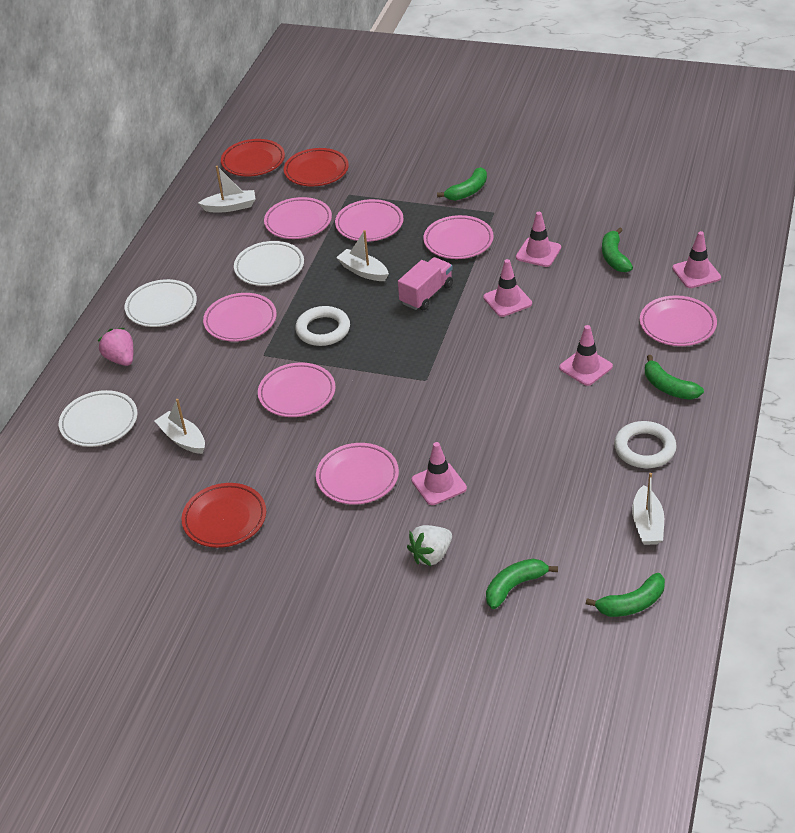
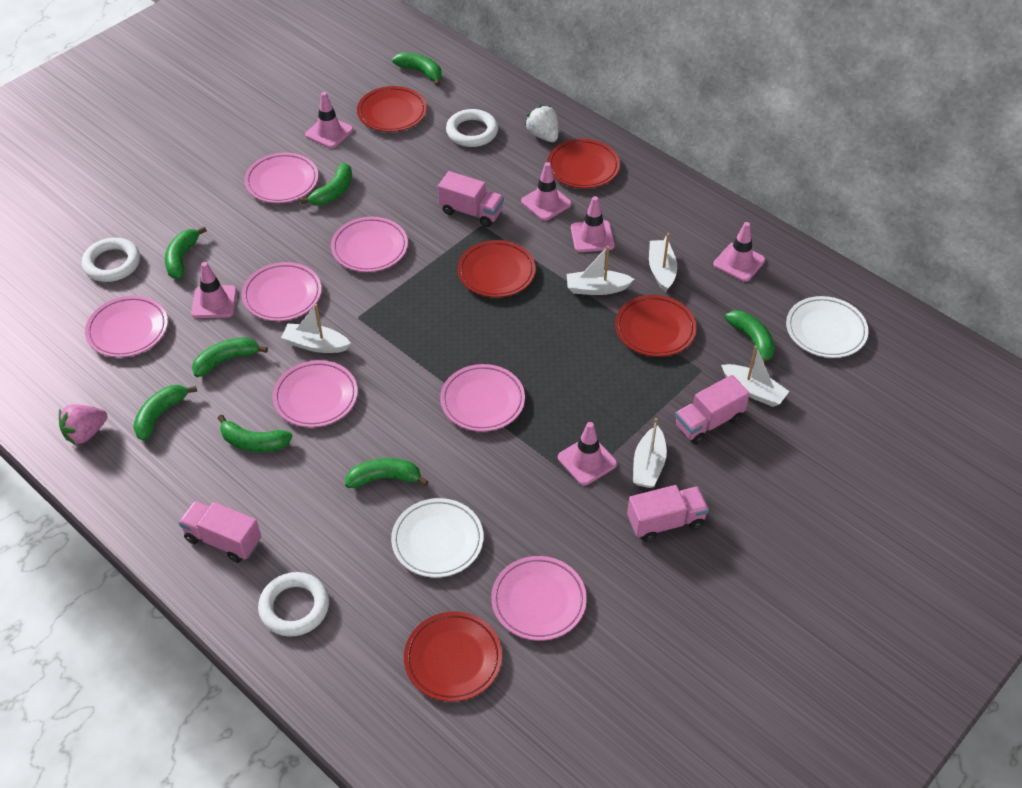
green banana: 5 -> 8
pink traffic cone: 5 -> 6
pink truck: 1 -> 4
red plate: 3 -> 5
white boat: 4 -> 5
white plate: 3 -> 2
white ring: 2 -> 3

